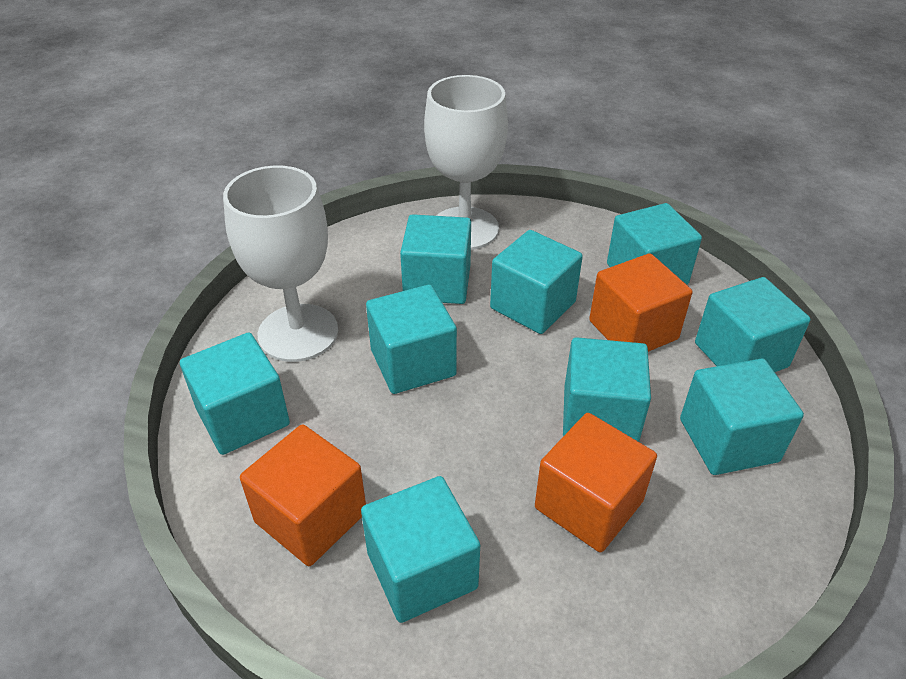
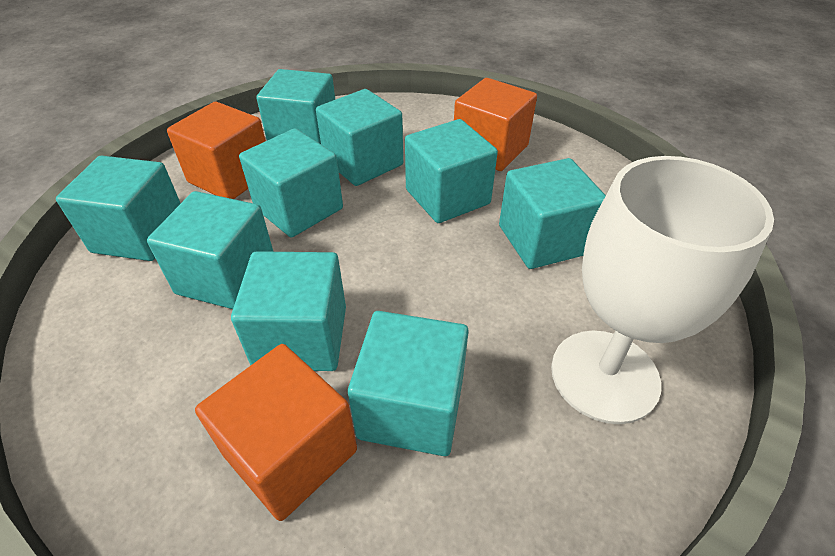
white goblet: 2 -> 1

